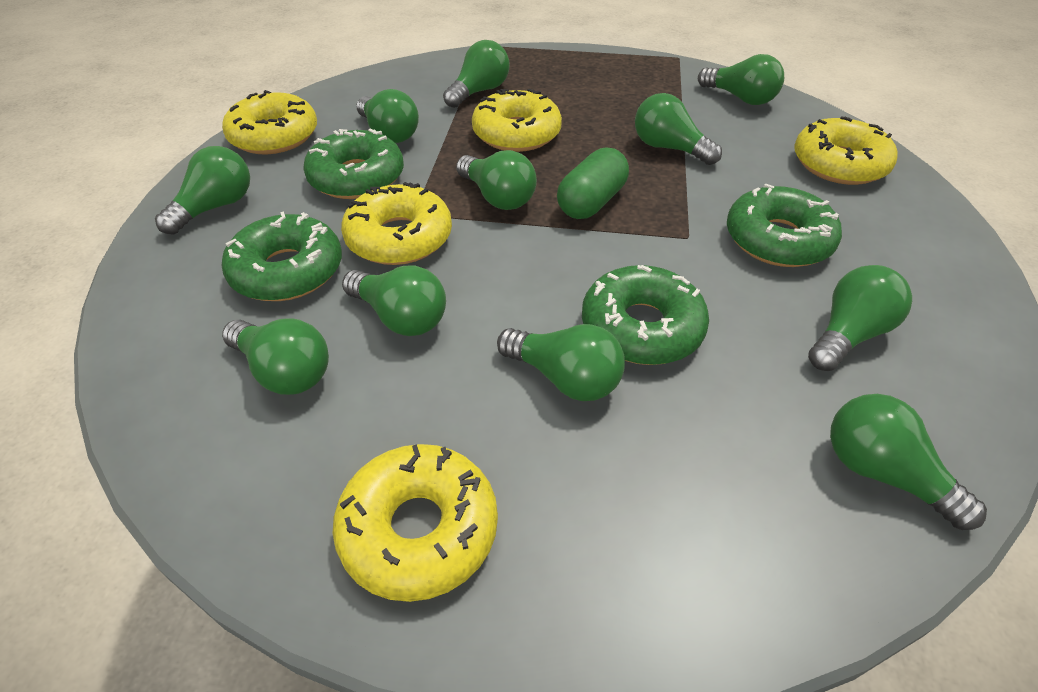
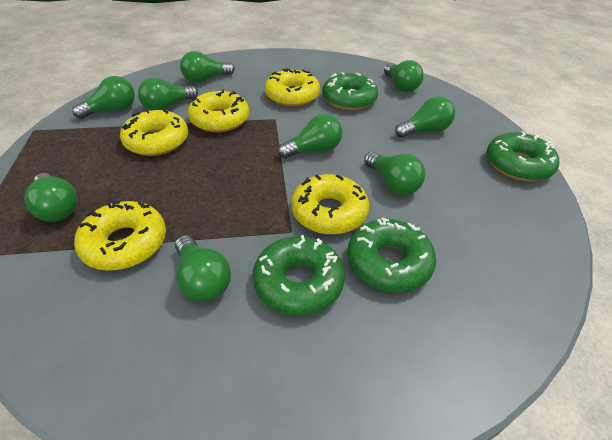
green capsule: 1 -> 0
green light bulb: 11 -> 9

